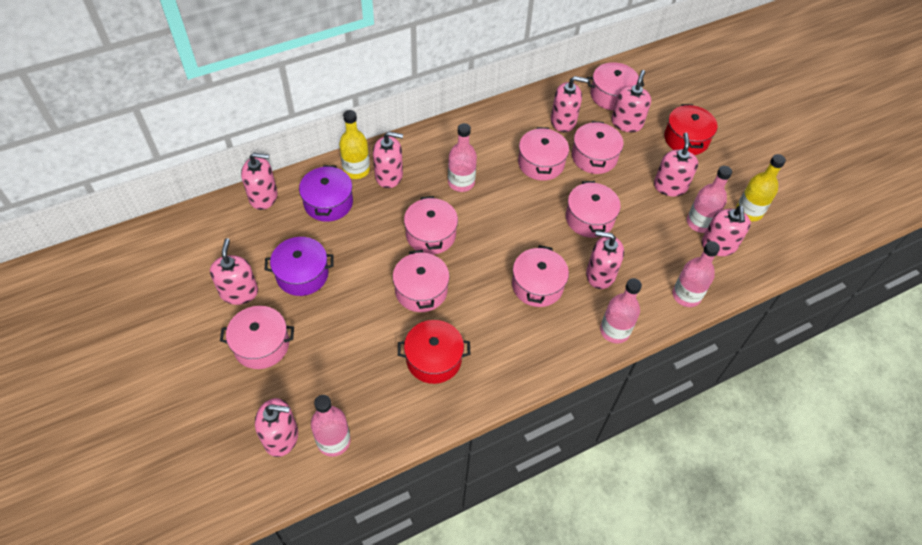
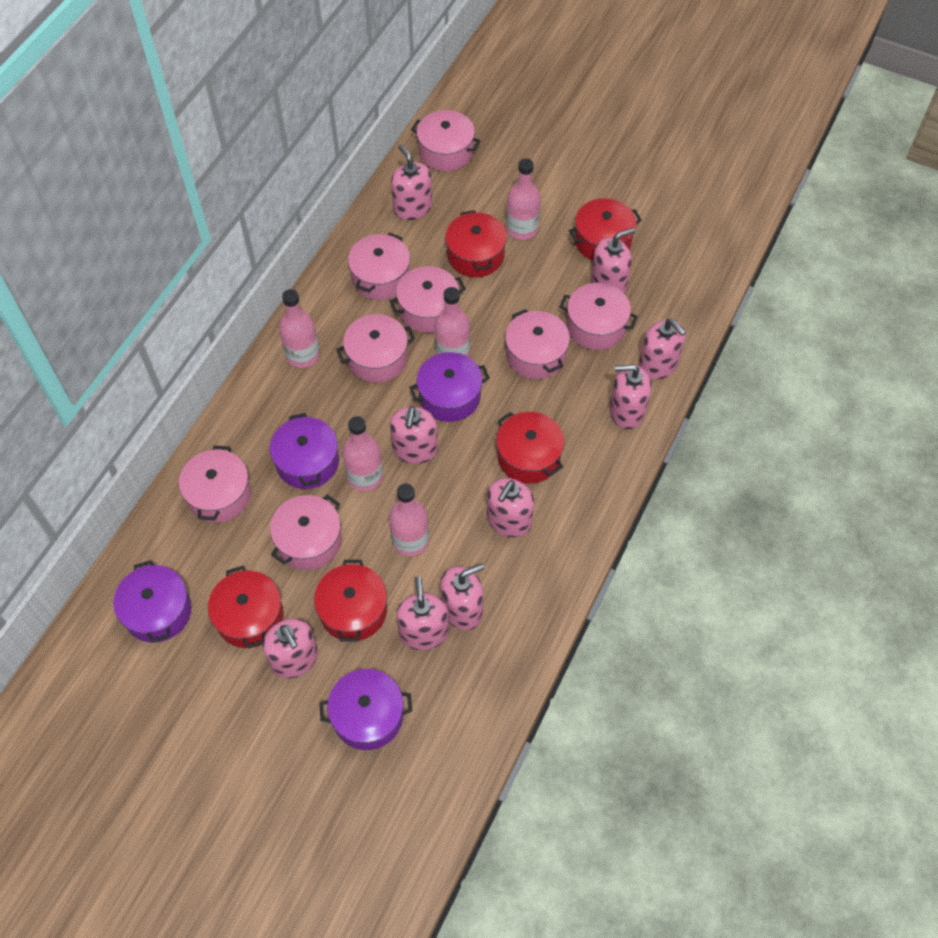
purple pot: 2 -> 4
red pot: 2 -> 5
yellow bottle: 2 -> 0

